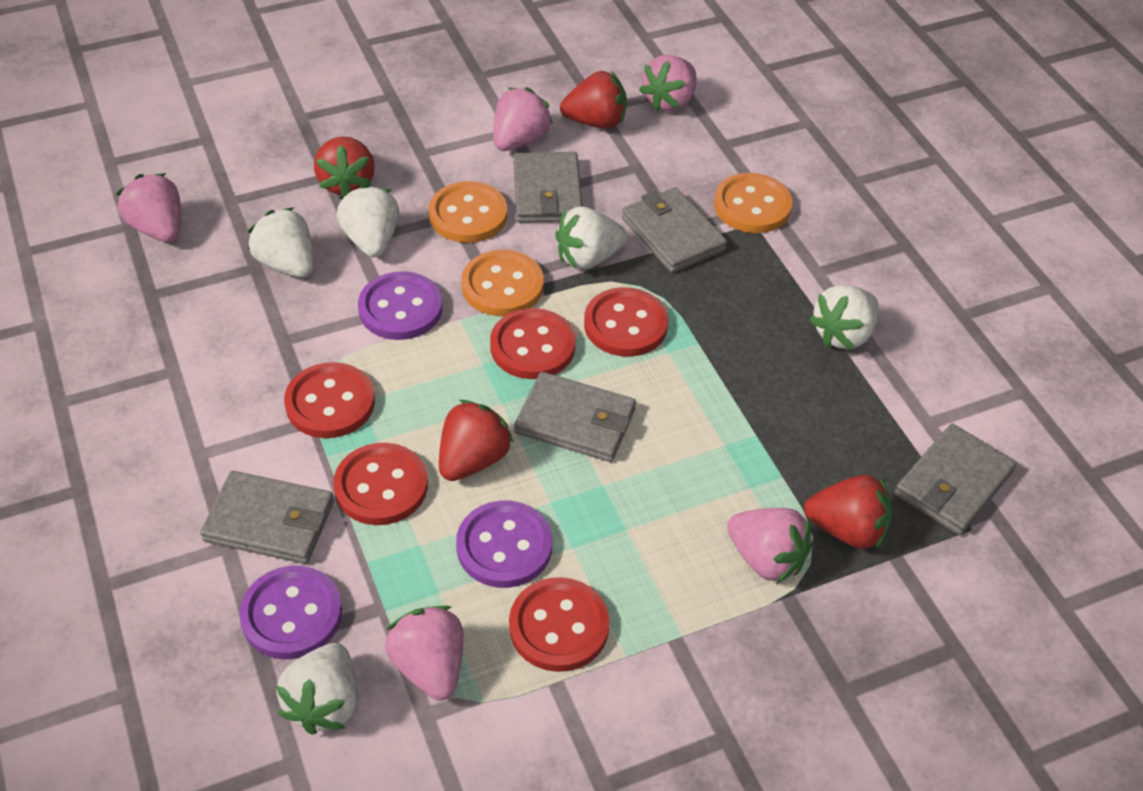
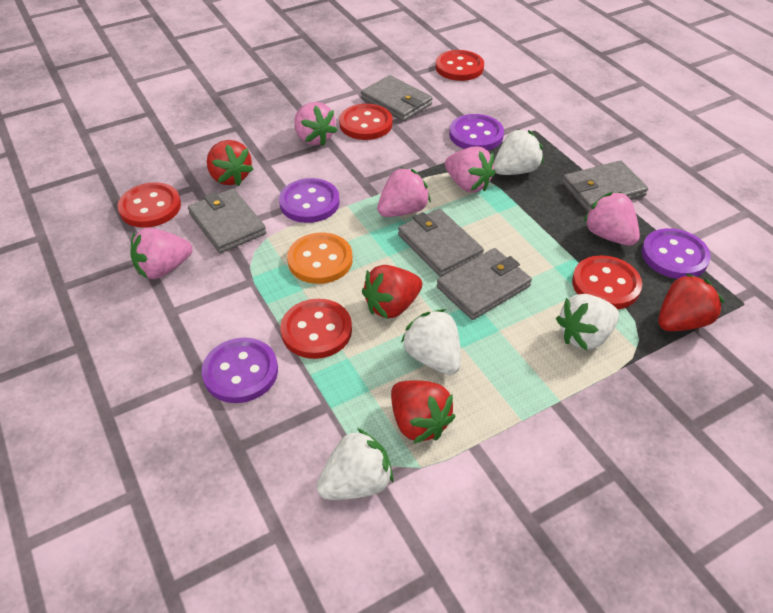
orange button: 3 -> 1
purple button: 3 -> 4
white strawberry: 5 -> 4

